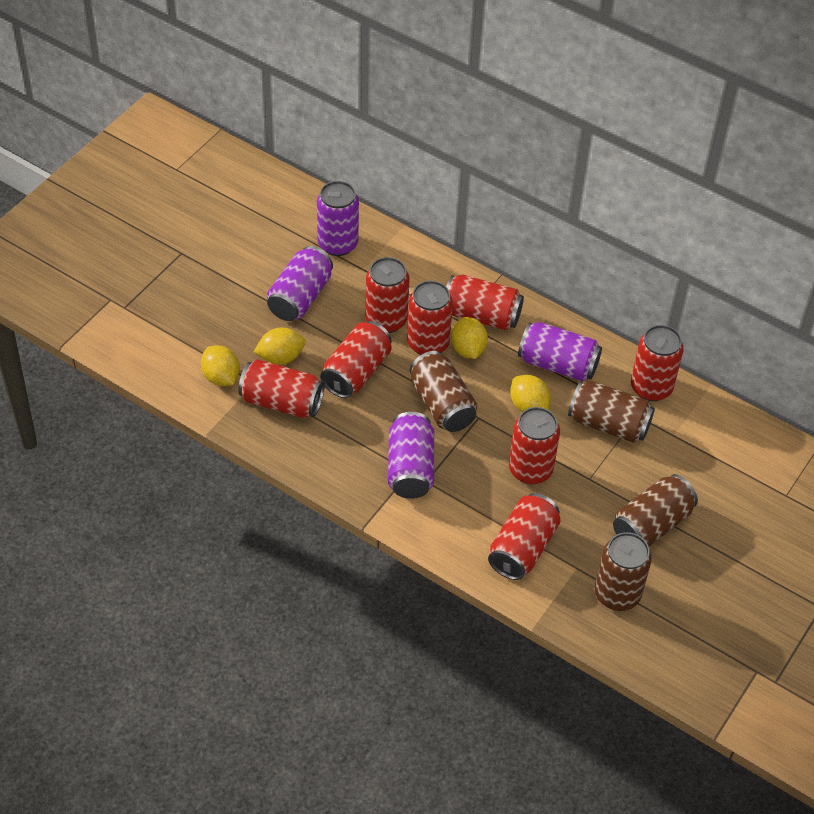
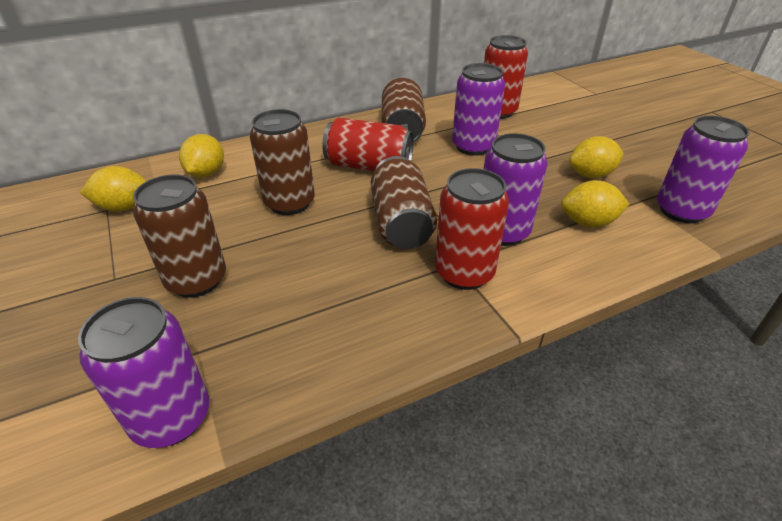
red can: 8 -> 3

